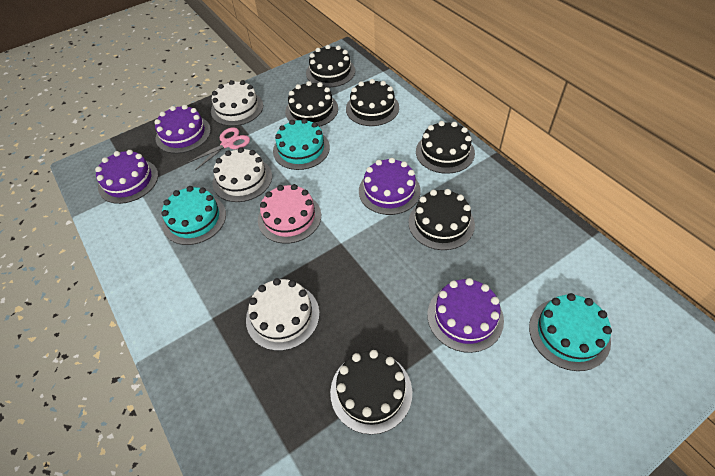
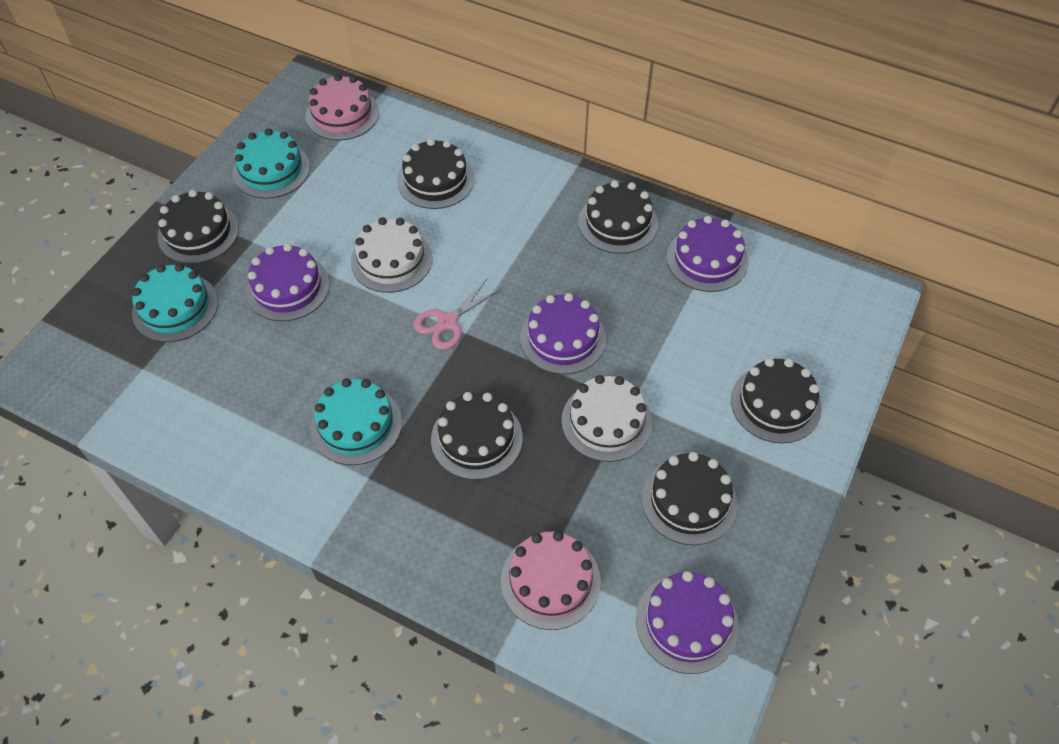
pink cake: 1 -> 2
white cake: 3 -> 2

